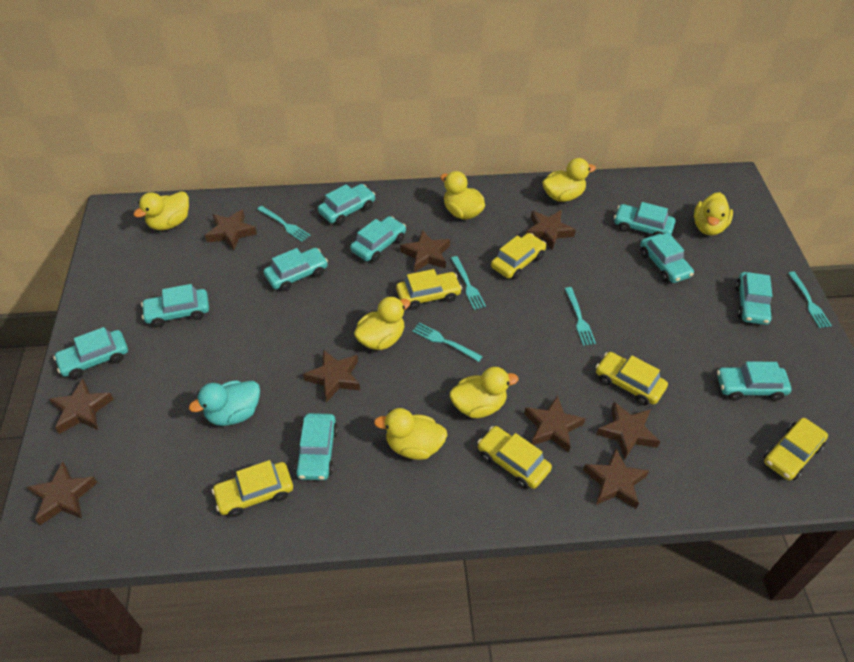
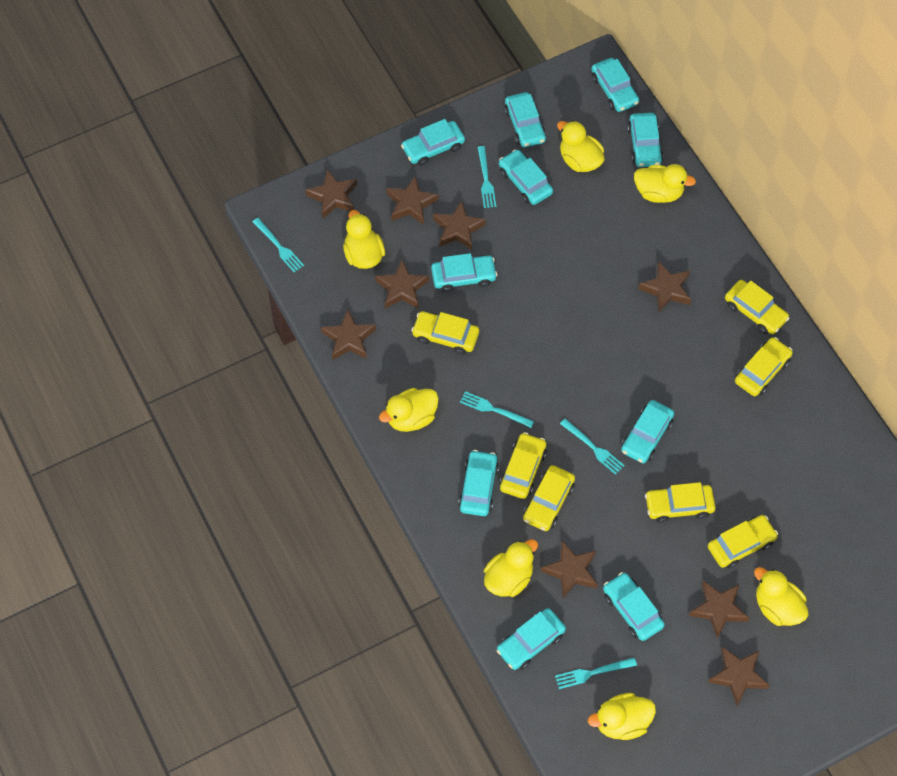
turquoise duck: 1 -> 0
yellow car: 6 -> 7

